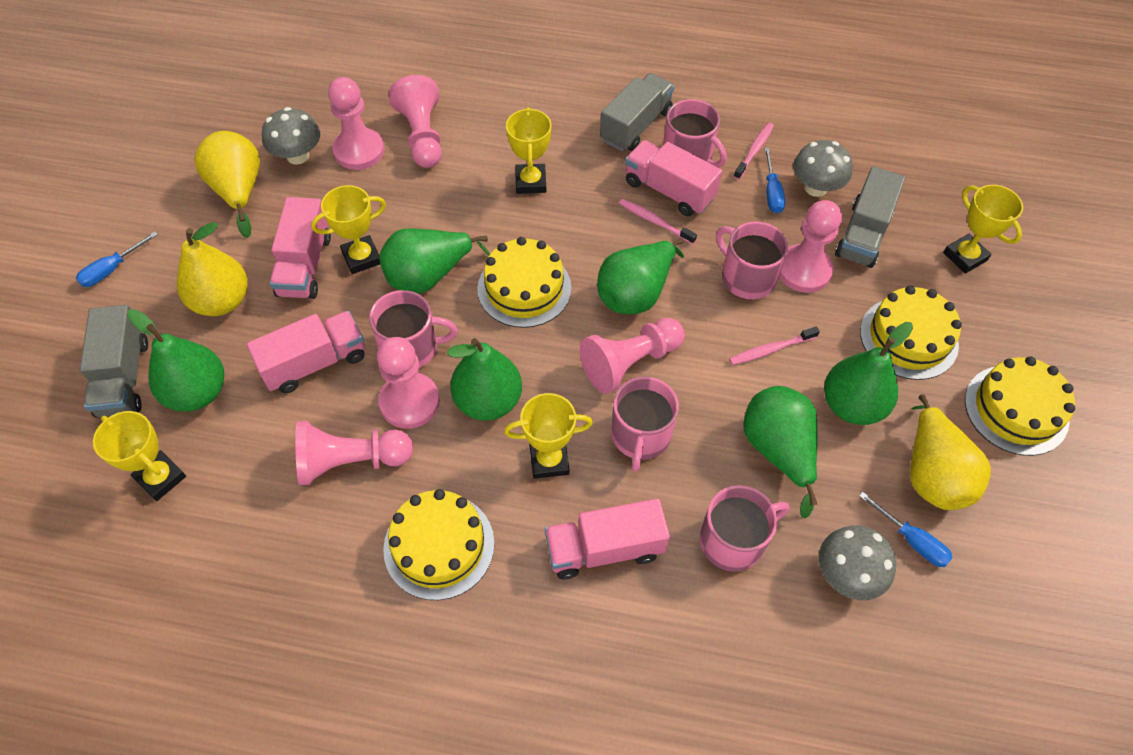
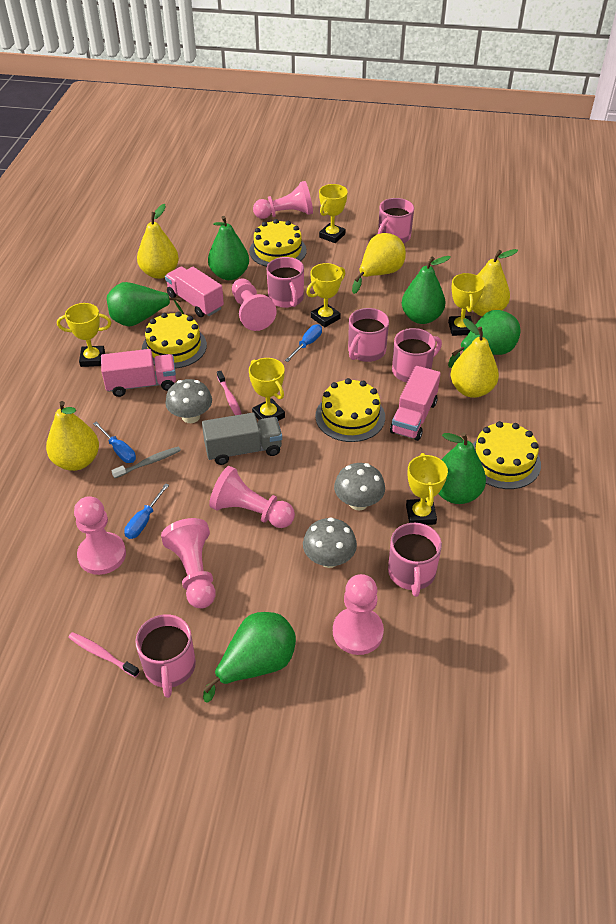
grey toothbrush: 0 -> 1
grey truck: 3 -> 1
pink mug: 5 -> 6
pink toothbrush: 3 -> 2
pink truck: 4 -> 3
yellow pear: 3 -> 5
yellow trophy: 5 -> 6

